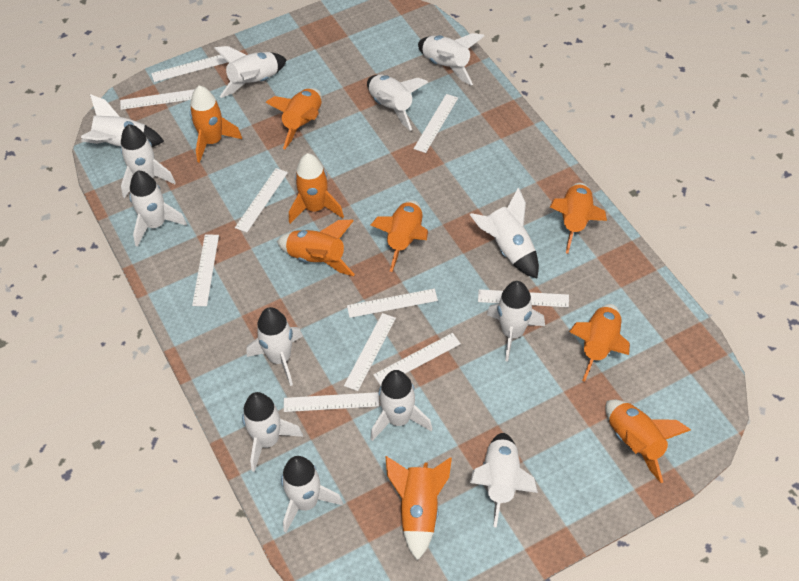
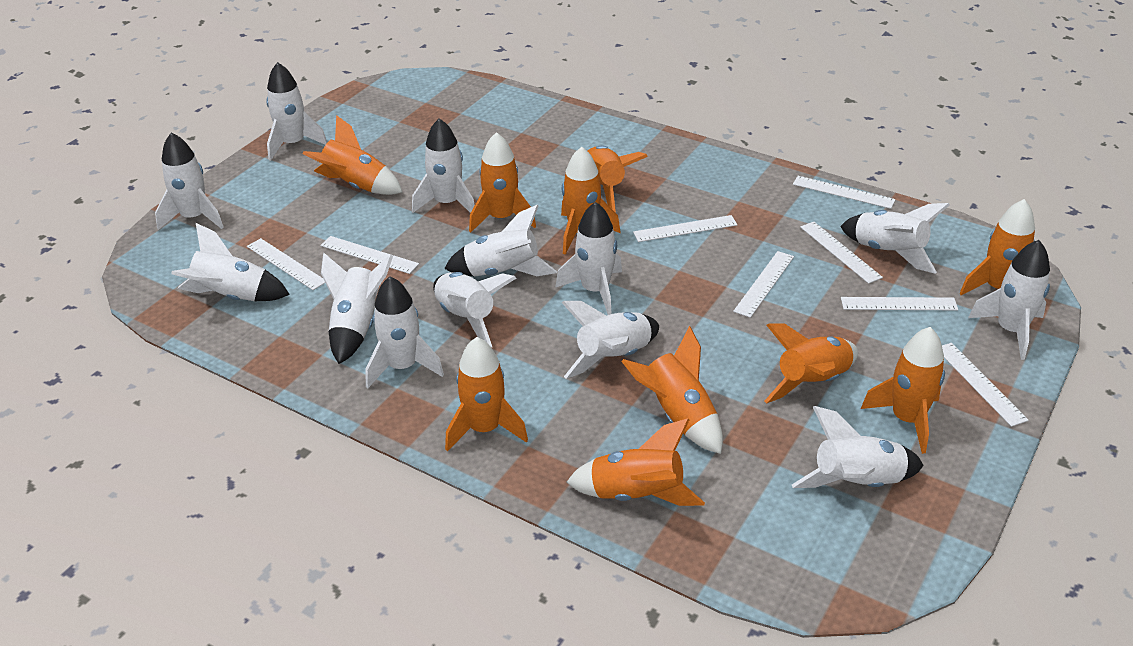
orange rocket: 9 -> 10
white ruler: 10 -> 8

